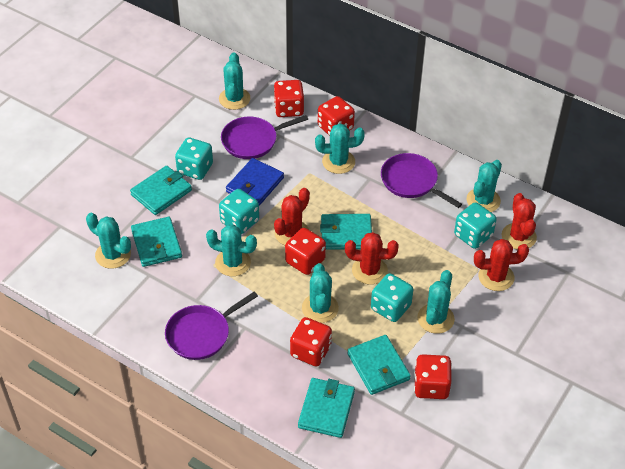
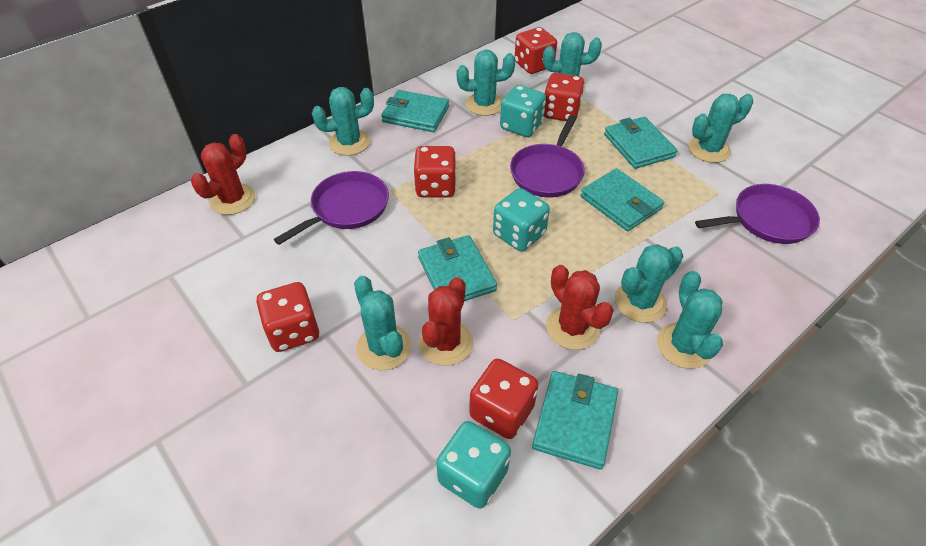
blue wallet: 1 -> 0
red cactus: 4 -> 3
turquoise dice: 4 -> 3

